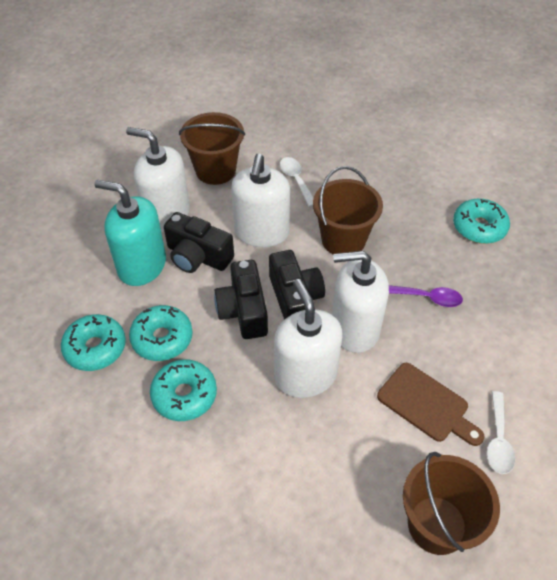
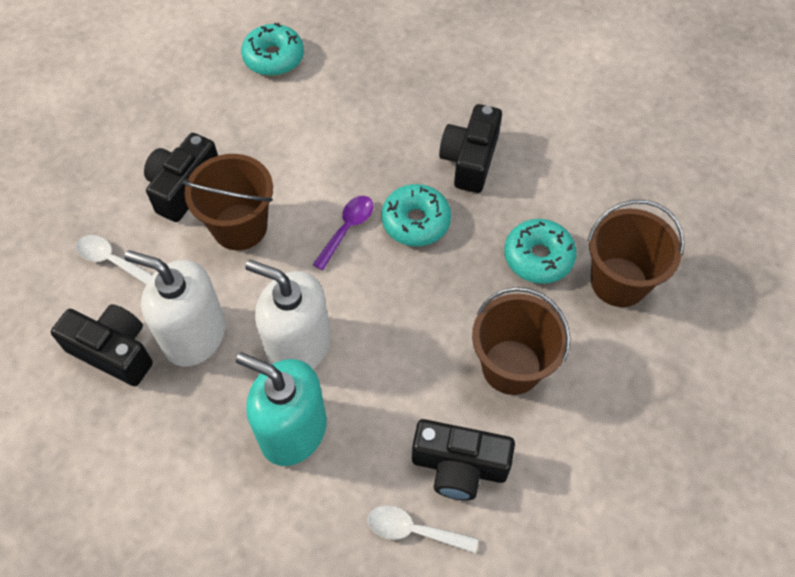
black camera: 3 -> 4
brown cutting board: 1 -> 0
turquoise donut: 4 -> 3
white soap dispenser: 4 -> 2

